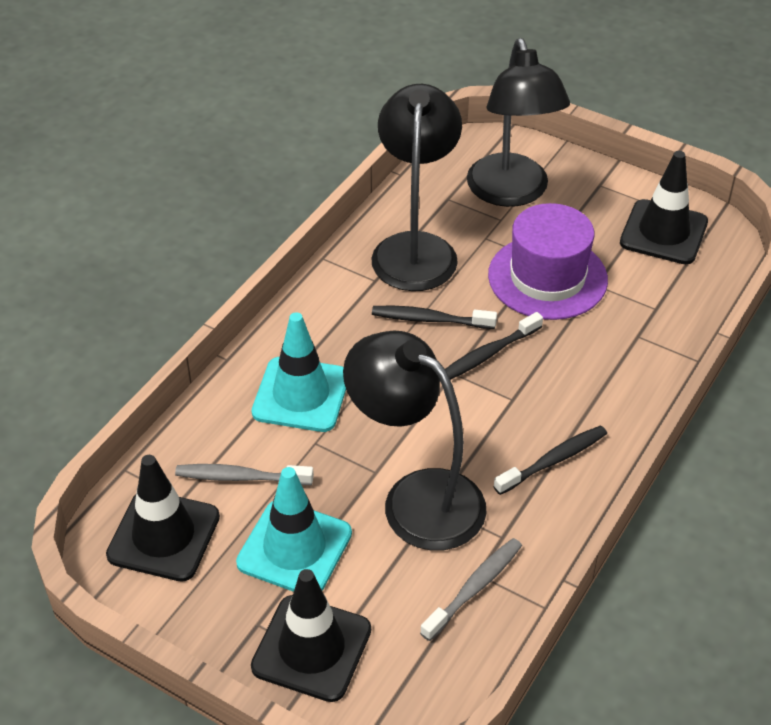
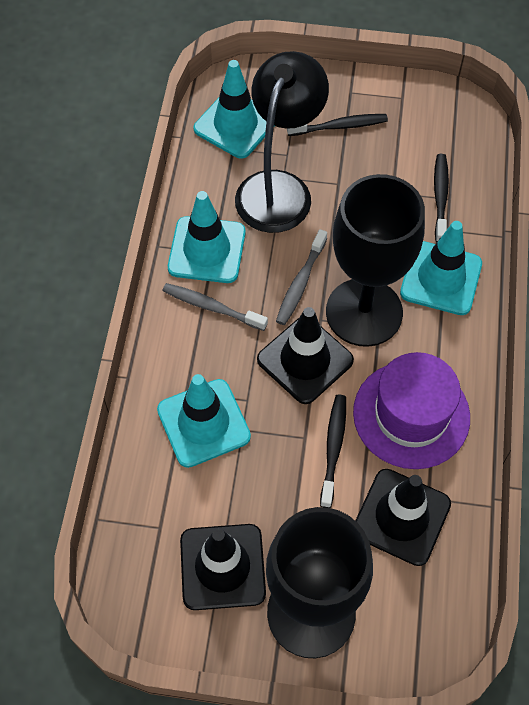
black goblet: 0 -> 2
black lamp: 3 -> 1
turquoise traffic cone: 2 -> 4

